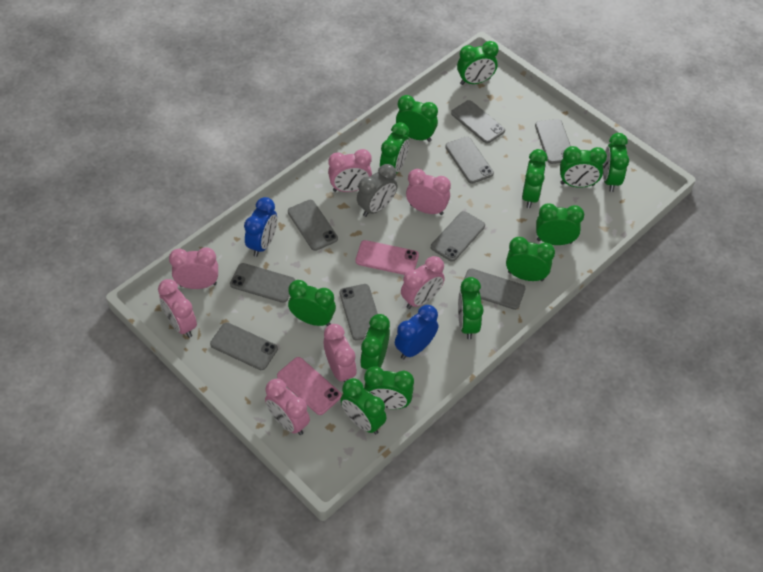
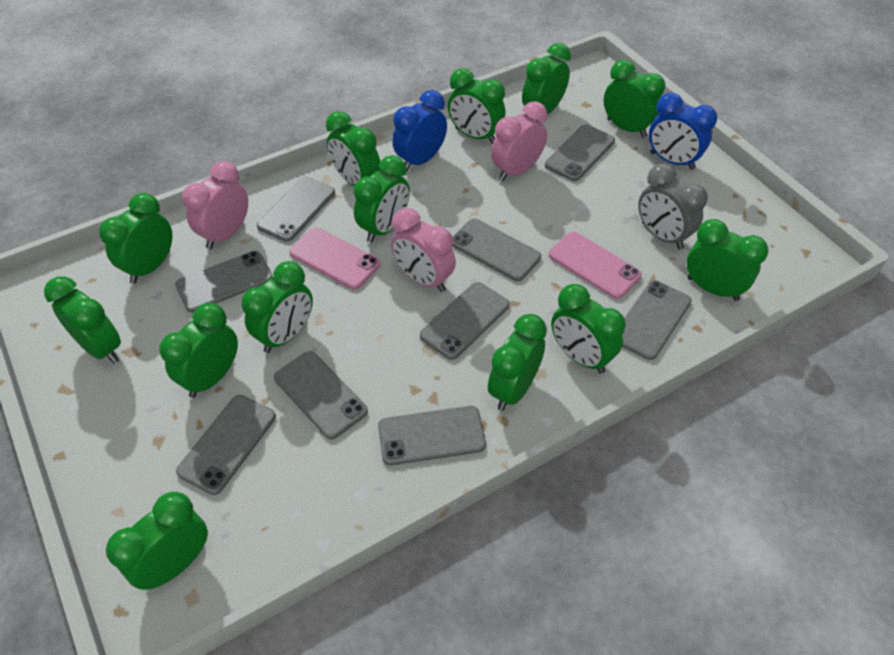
pink clock: 7 -> 3

